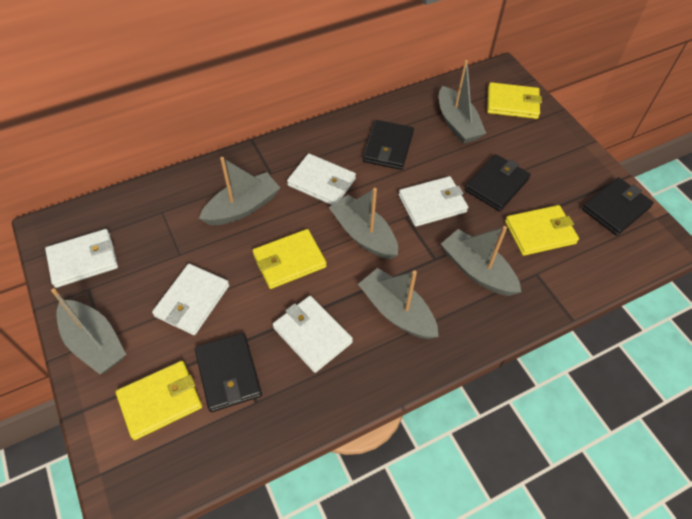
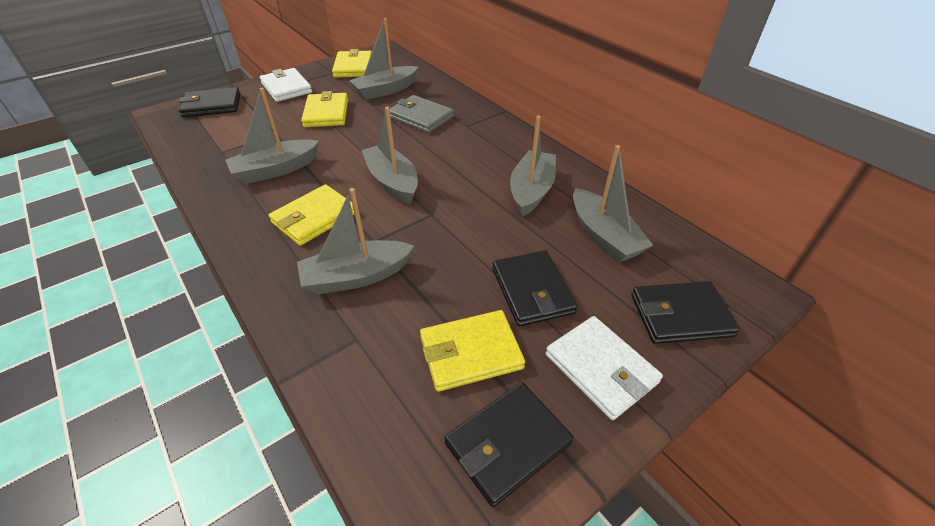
grey wallet: 0 -> 1
white wallet: 5 -> 2

